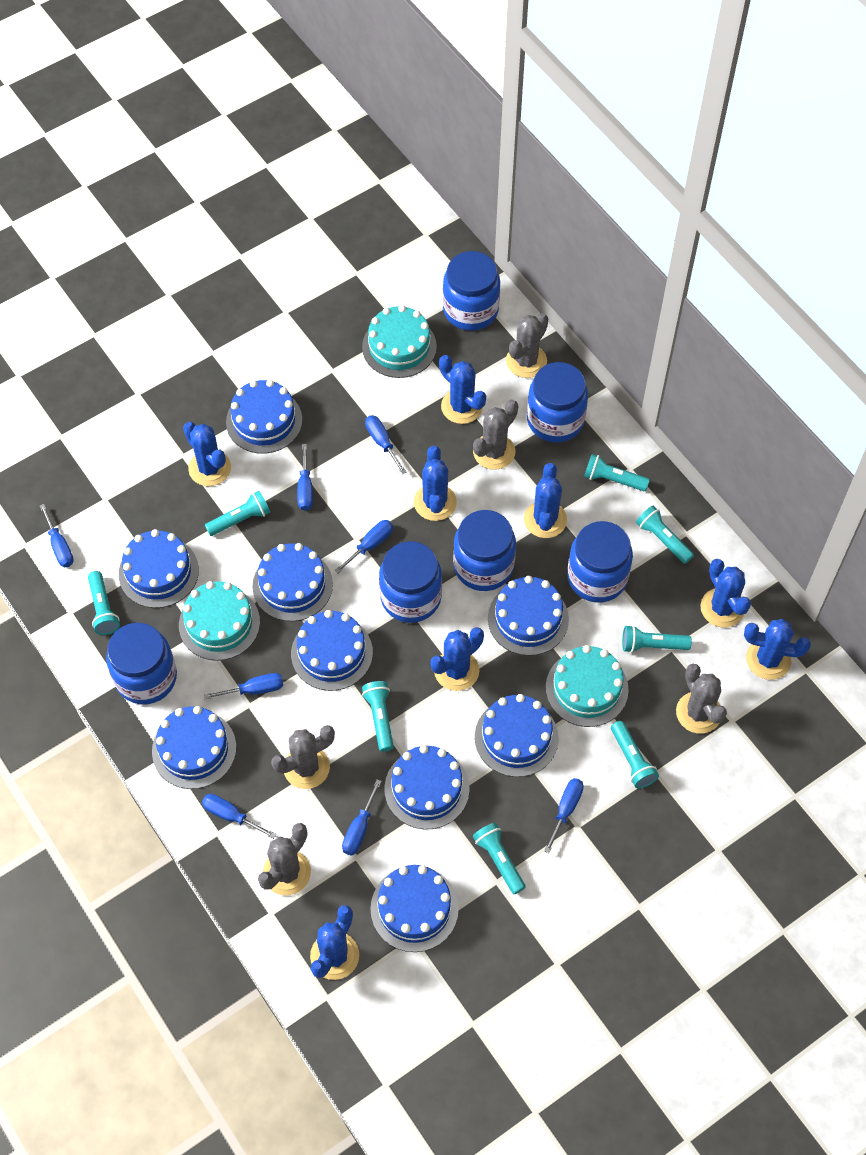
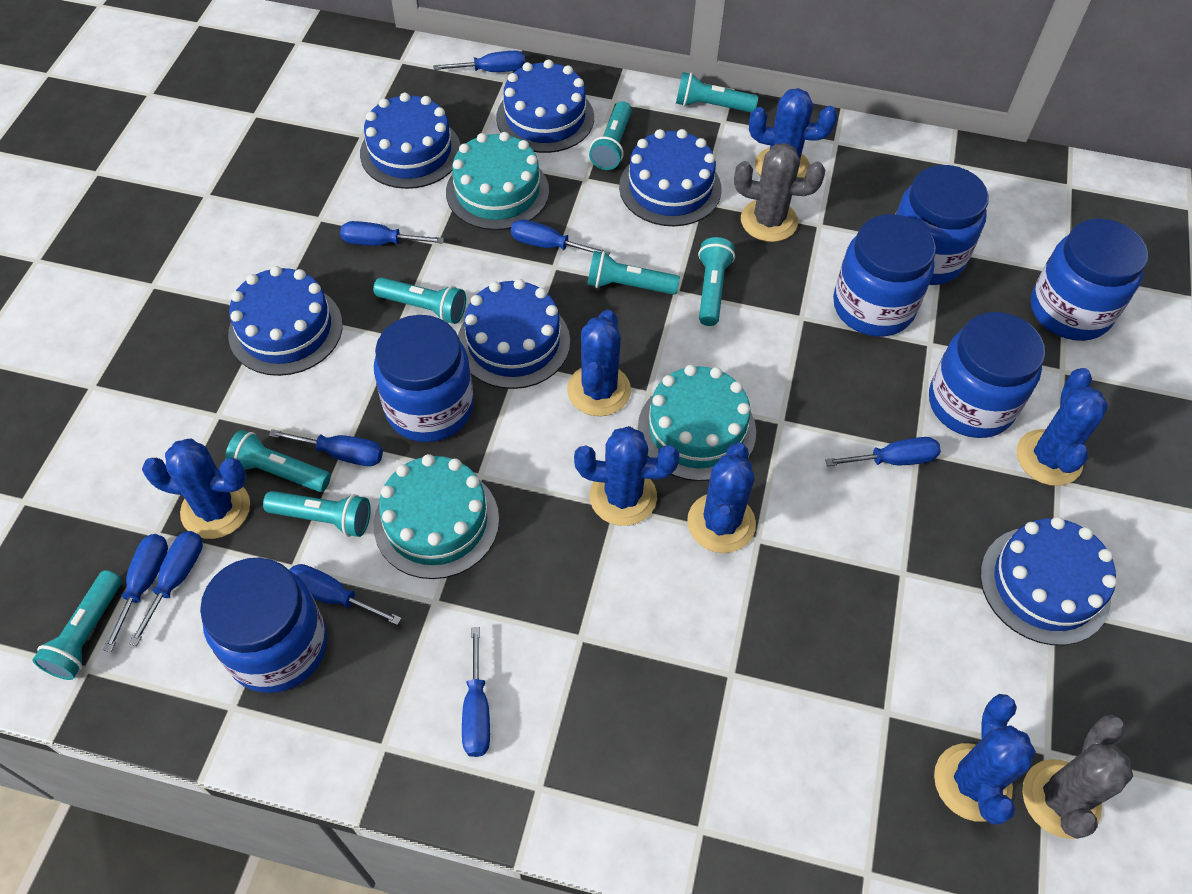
blue cactus: 8 -> 7
blue cake: 9 -> 6
blue screwdriver: 8 -> 9
grey cactus: 5 -> 2

